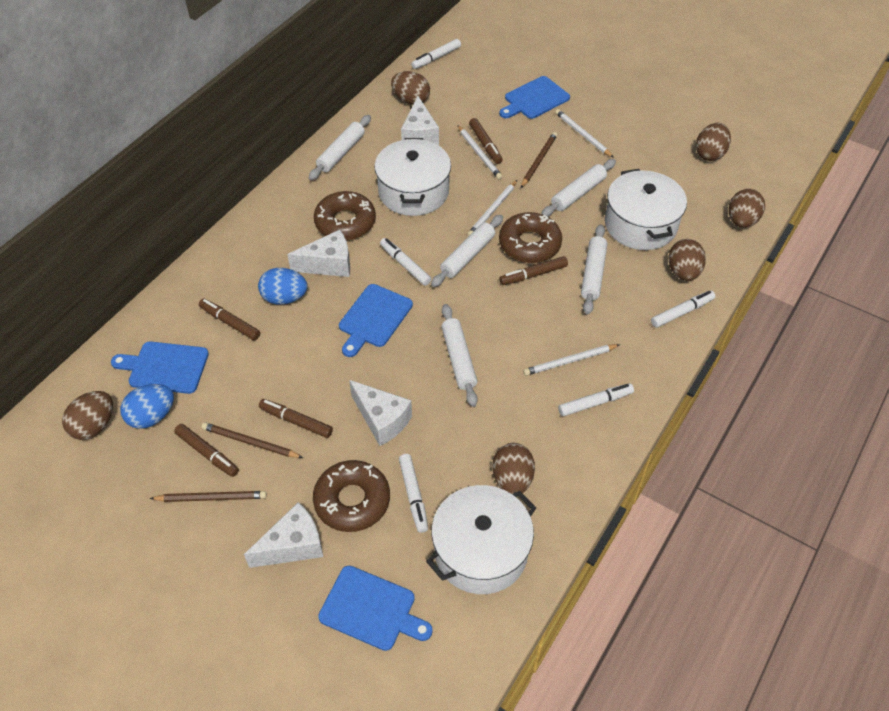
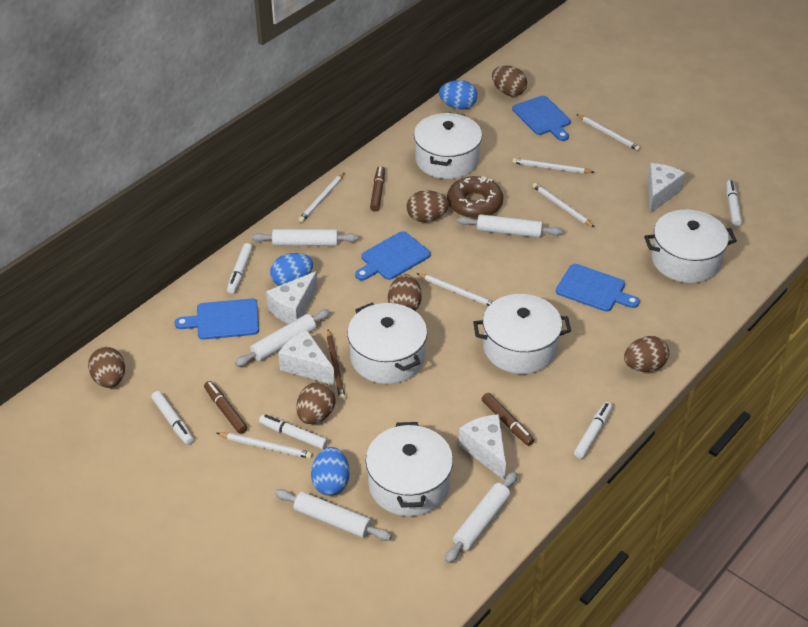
blue egg: 2 -> 3
brown donut: 3 -> 1
brown marker: 5 -> 3
brown pencil: 3 -> 1
white pencil: 4 -> 6
white pot: 3 -> 5

